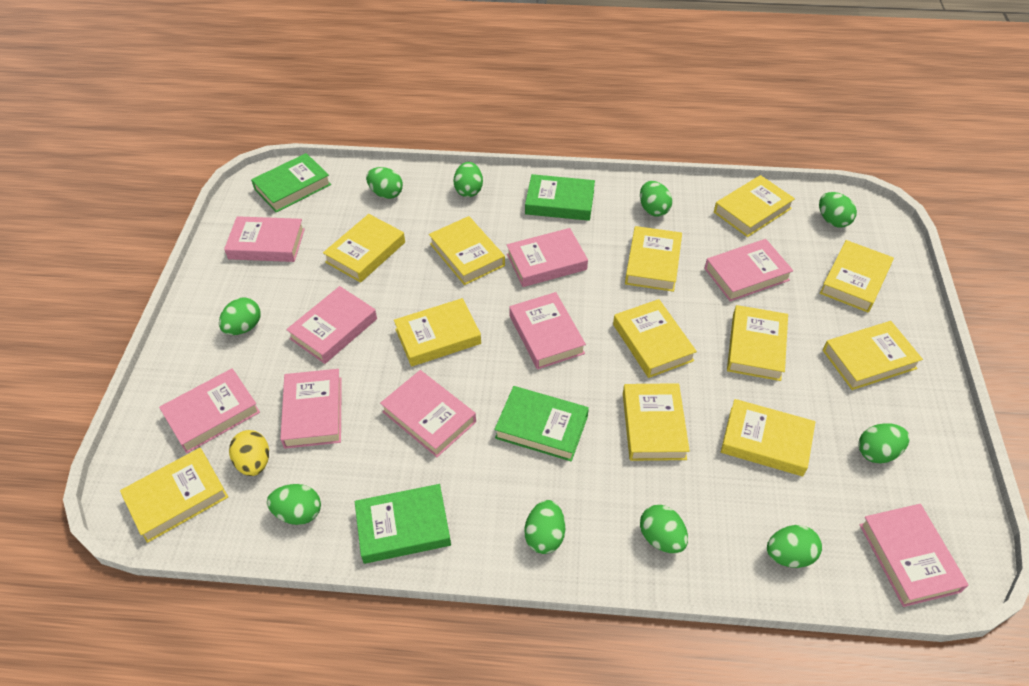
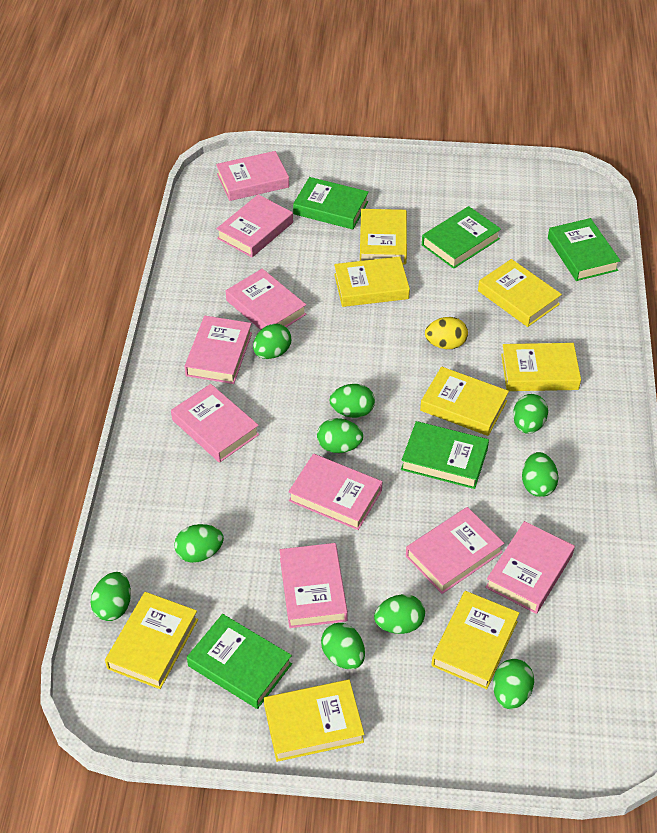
green book: 4 -> 5
yellow book: 12 -> 8

